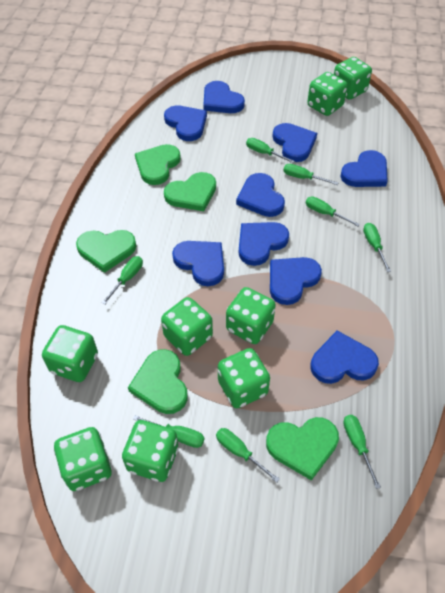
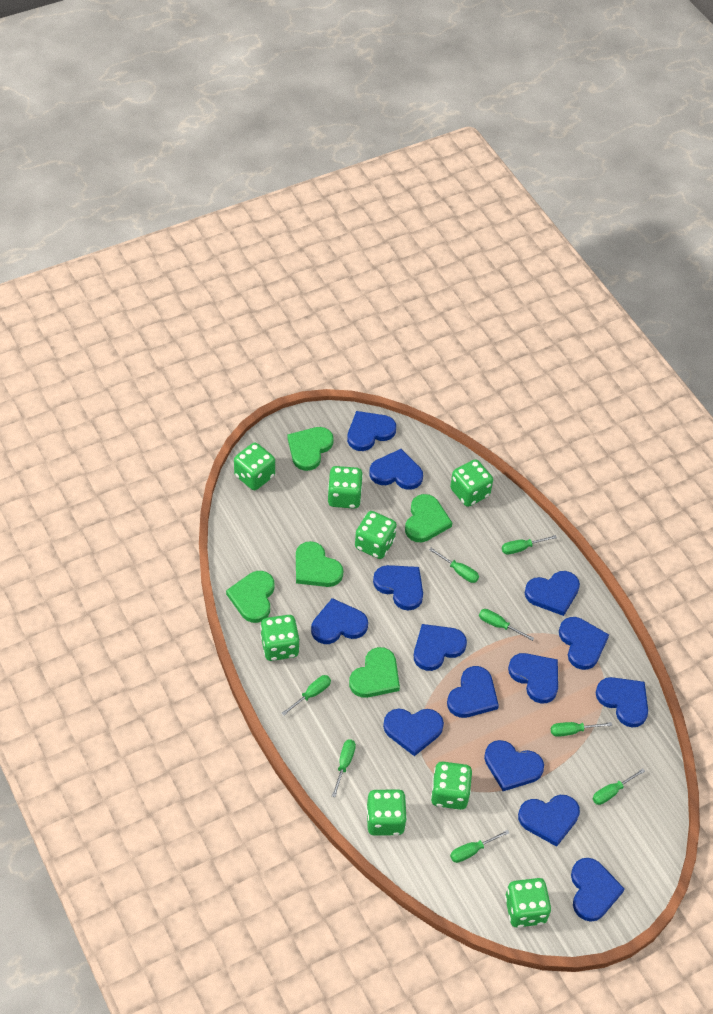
blue heart: 9 -> 14

